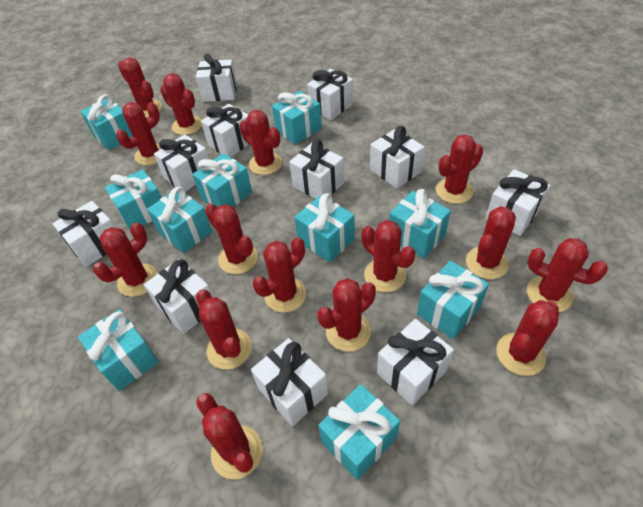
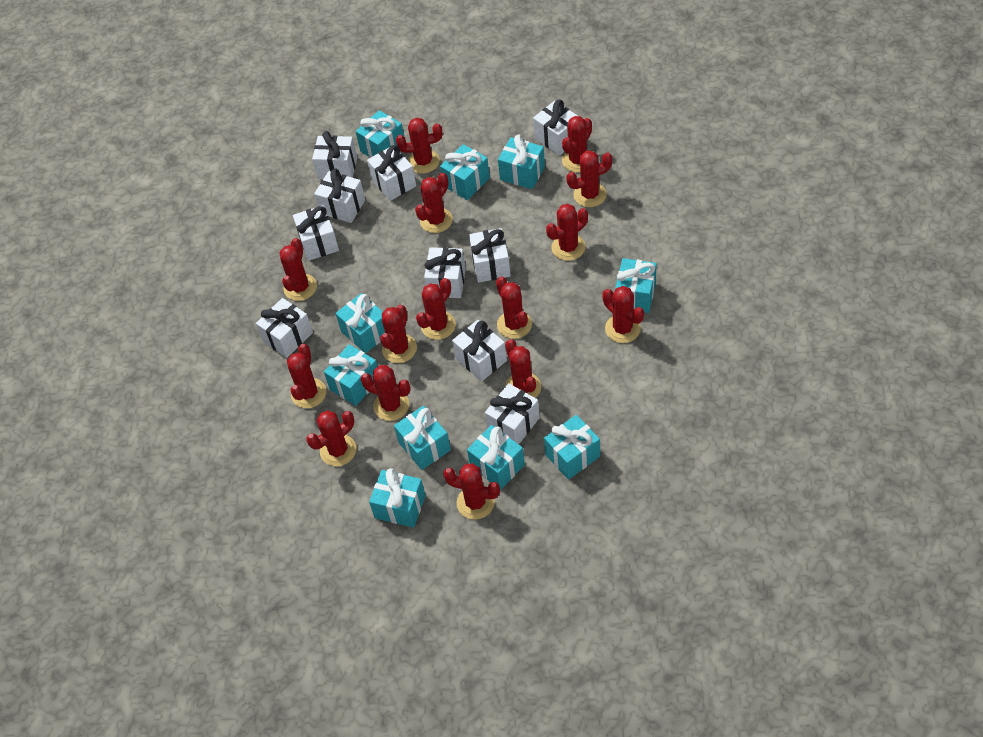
white gift: 11 -> 10

